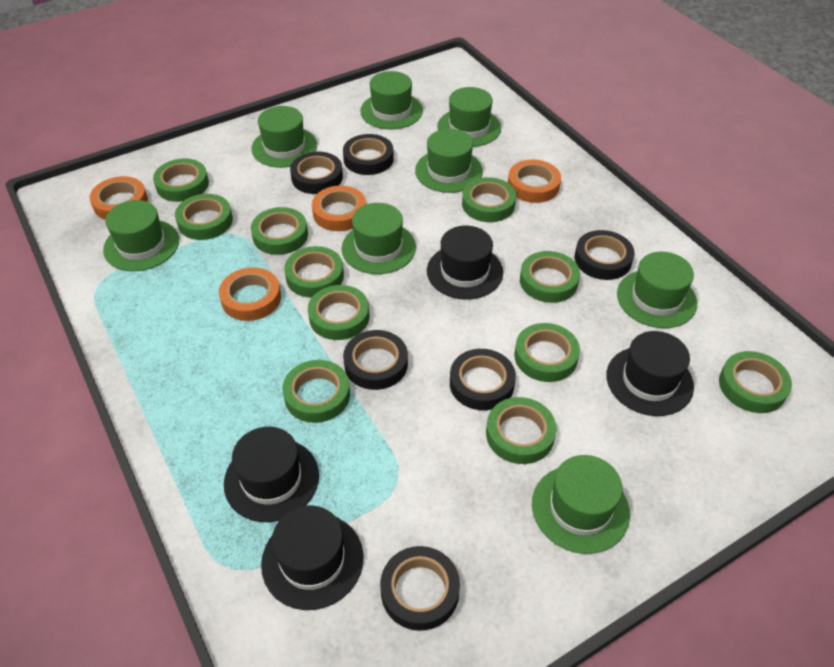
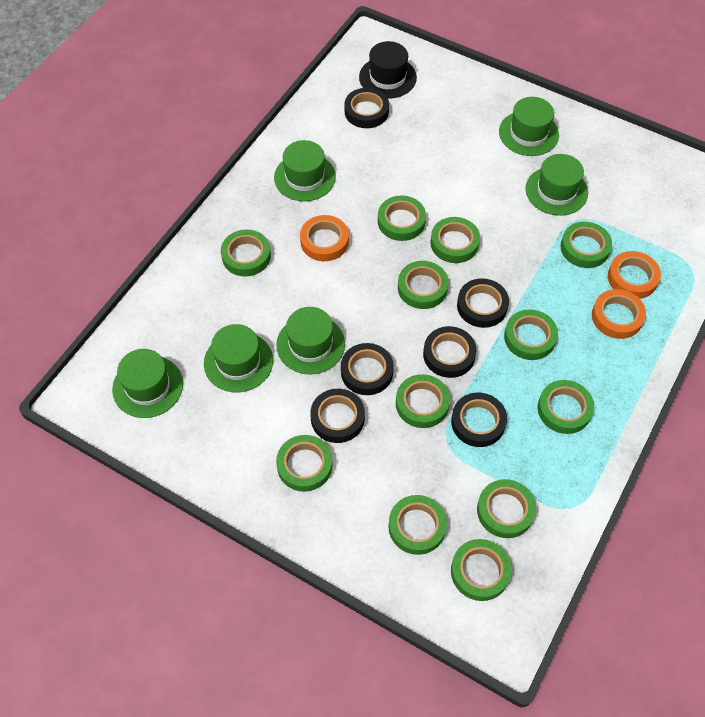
black hat: 4 -> 1
green hat: 8 -> 6
green tape: 11 -> 12
orange tape: 4 -> 3

